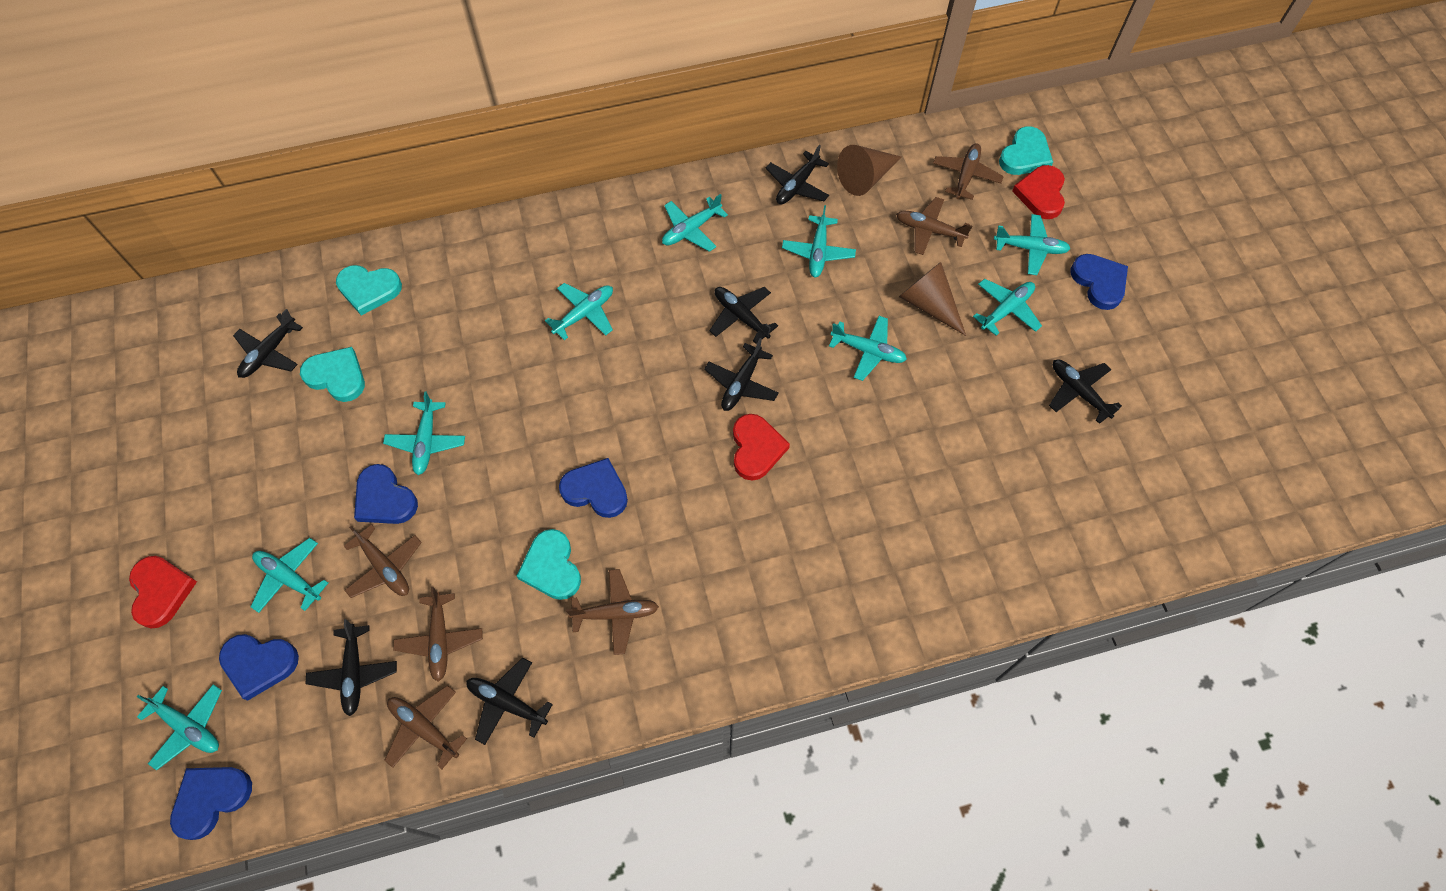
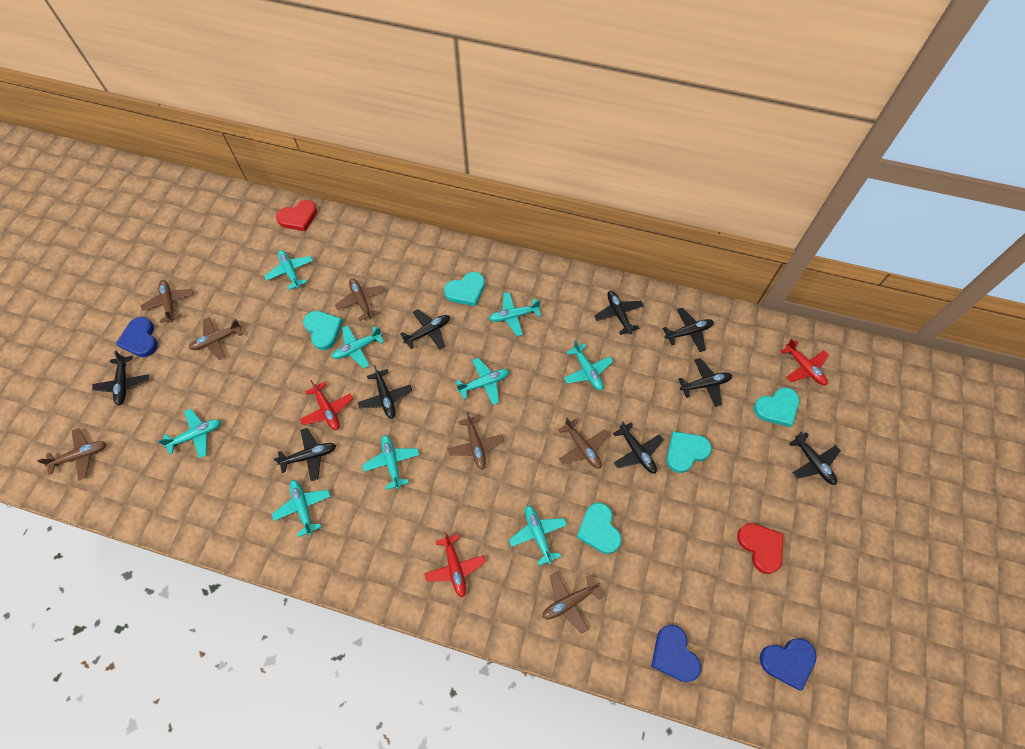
black plane: 7 -> 9
blue heart: 5 -> 3
brown cone: 2 -> 0
brown plane: 6 -> 7
red heart: 3 -> 2
red plane: 0 -> 3
turquoise heart: 4 -> 5

